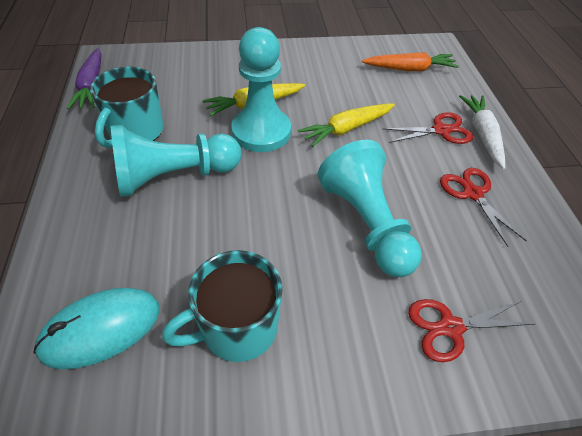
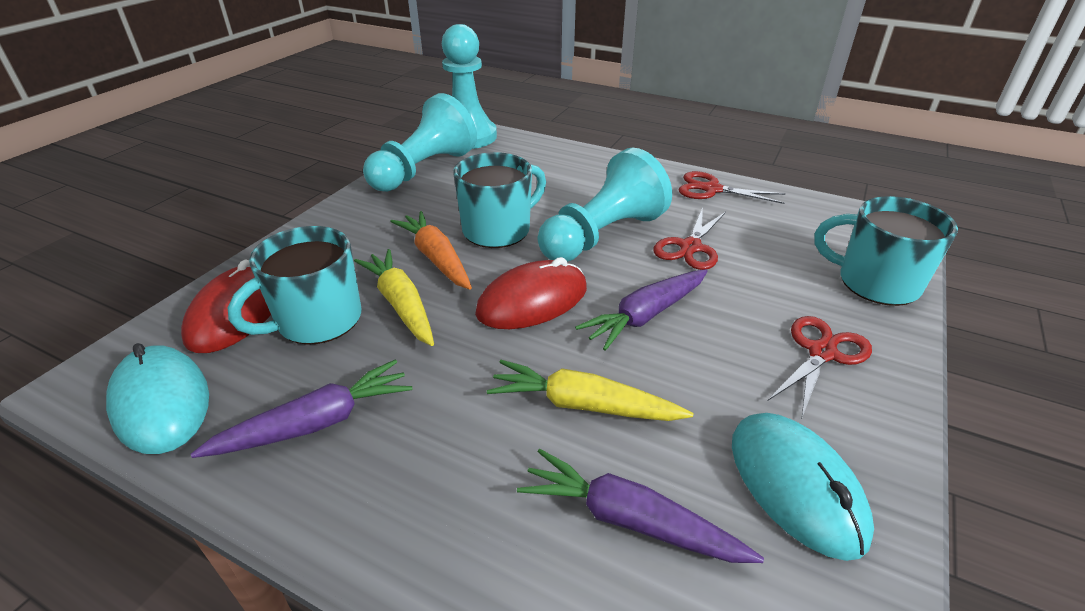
purple carrot: 1 -> 3
red mouse: 0 -> 2
turquoise mouse: 1 -> 2
turquoise mug: 2 -> 3
white carrot: 1 -> 0

